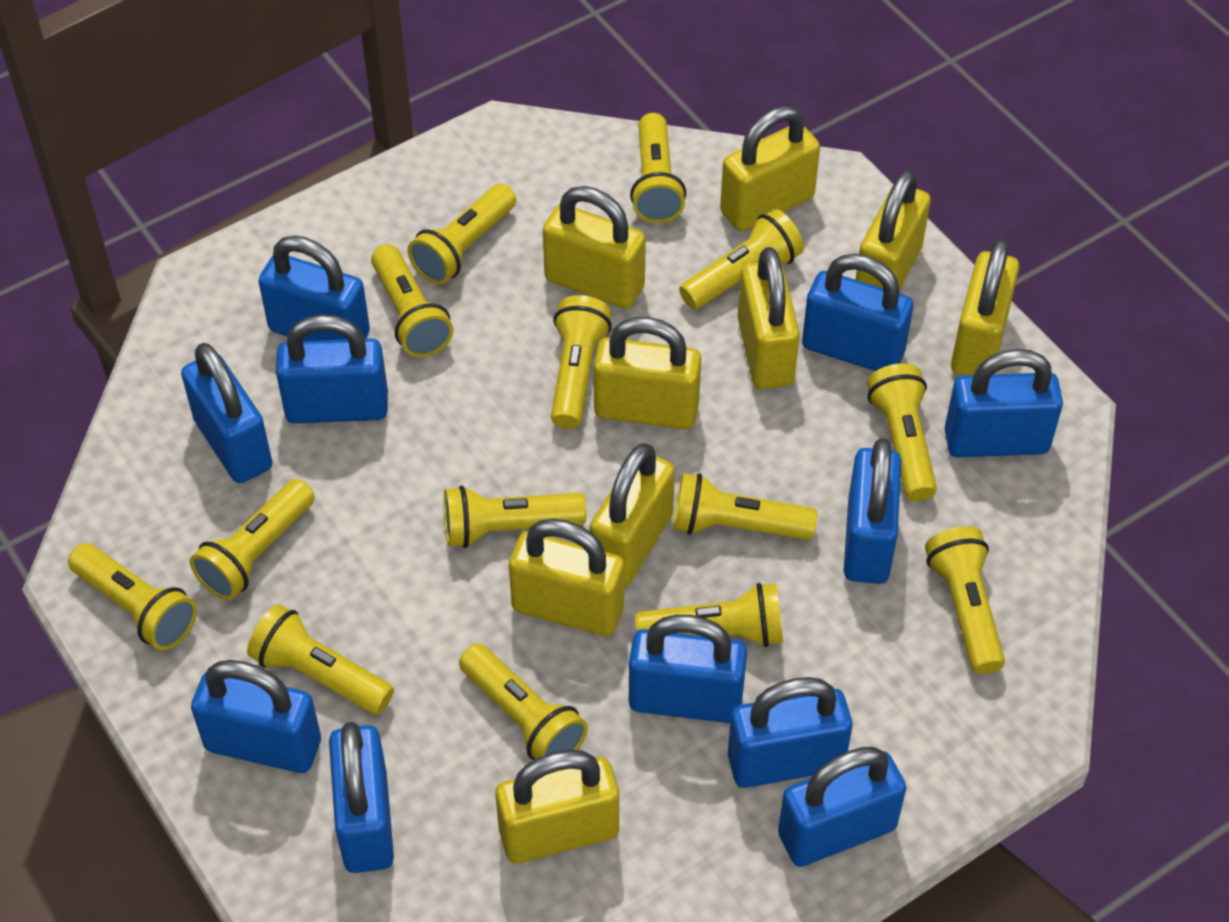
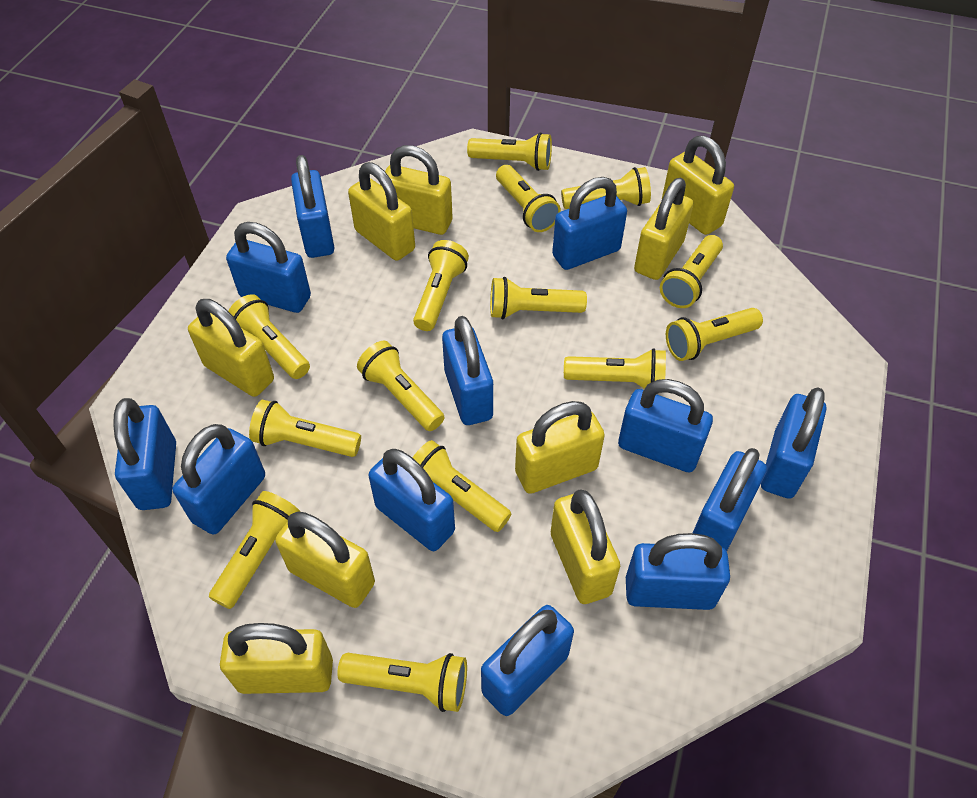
blue padlock: 11 -> 12

